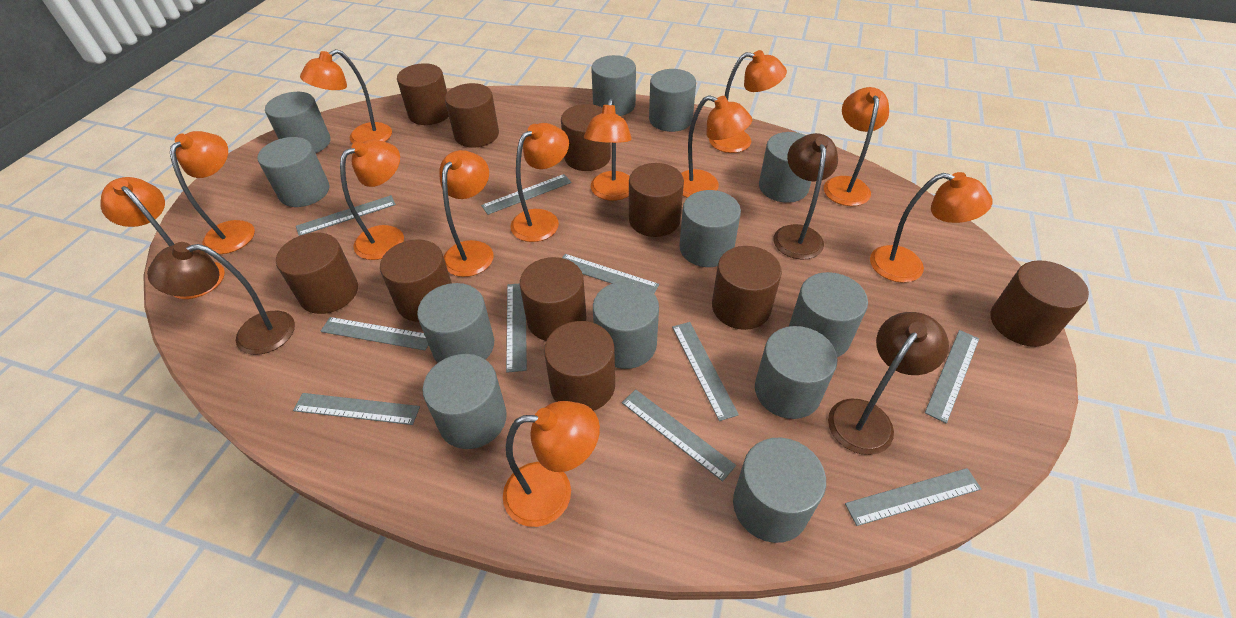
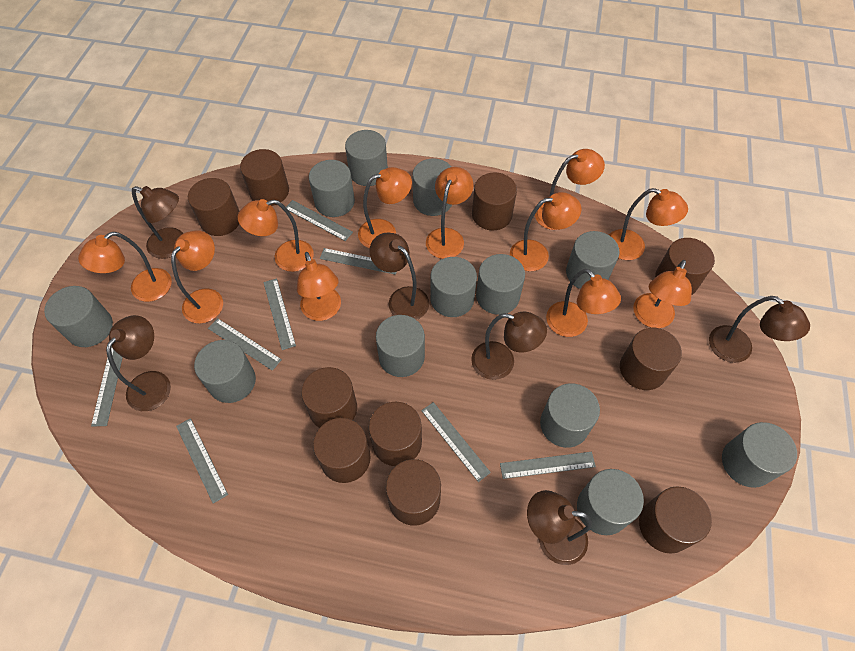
brown lamp: 3 -> 6
grey ruler: 10 -> 8
orange lamp: 12 -> 11

